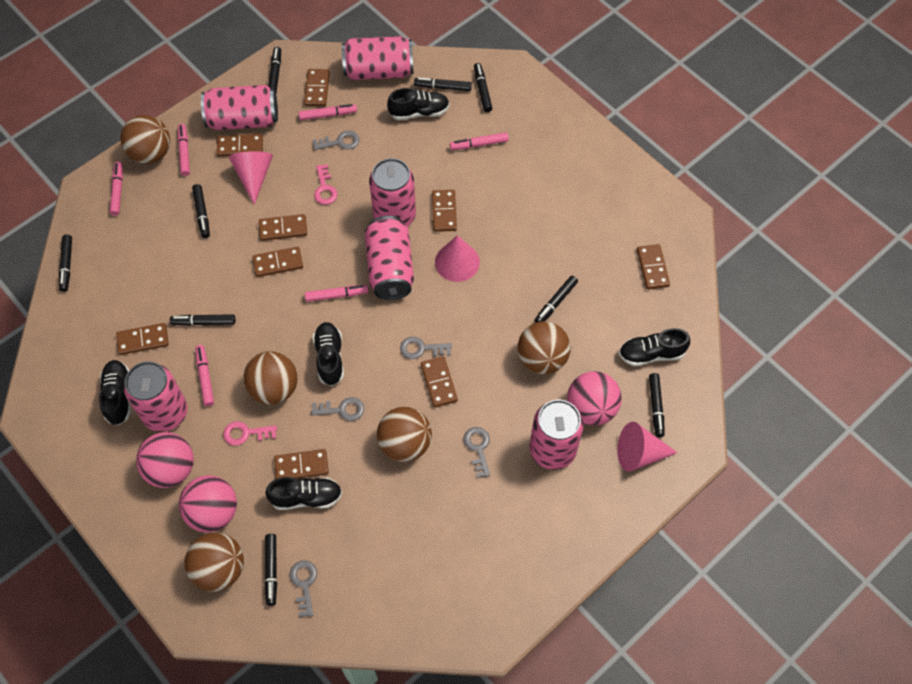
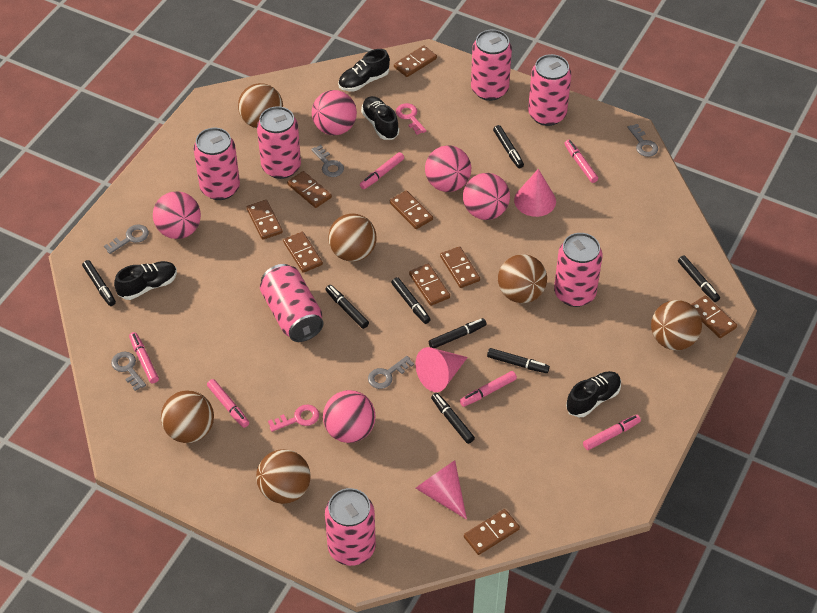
black marker: 9 -> 8
black shoe: 5 -> 4
brown ball: 5 -> 6
pink ball: 3 -> 5
pink can: 6 -> 7

